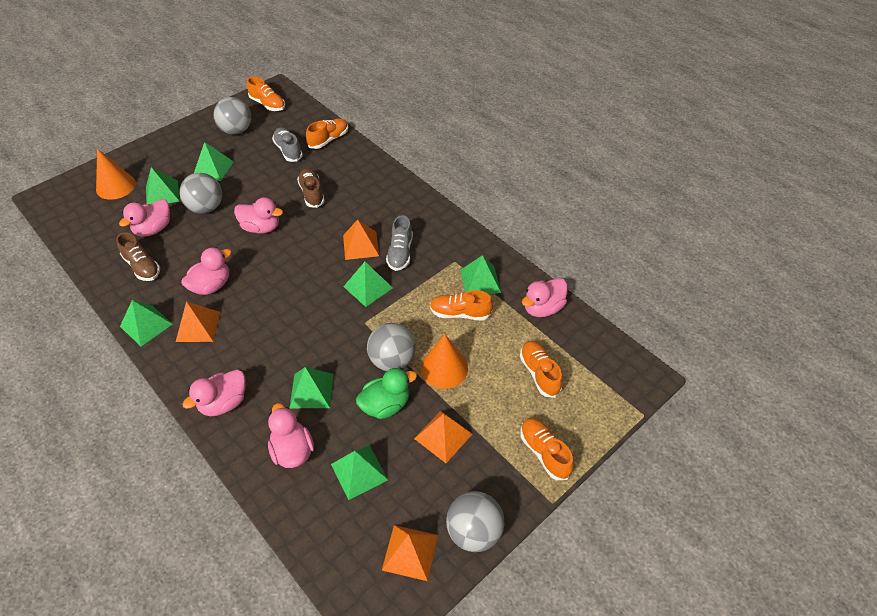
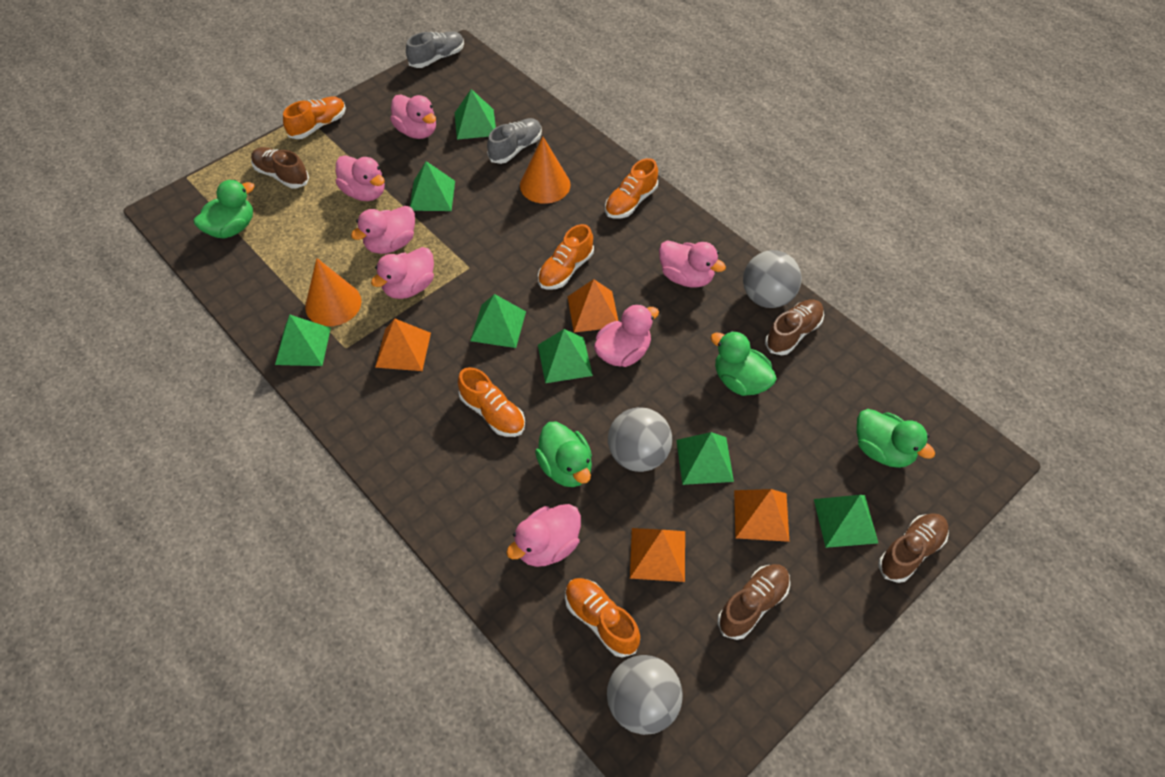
brown shoe: 2 -> 4
green duck: 1 -> 4
grey ball: 4 -> 3
pink duck: 6 -> 7

